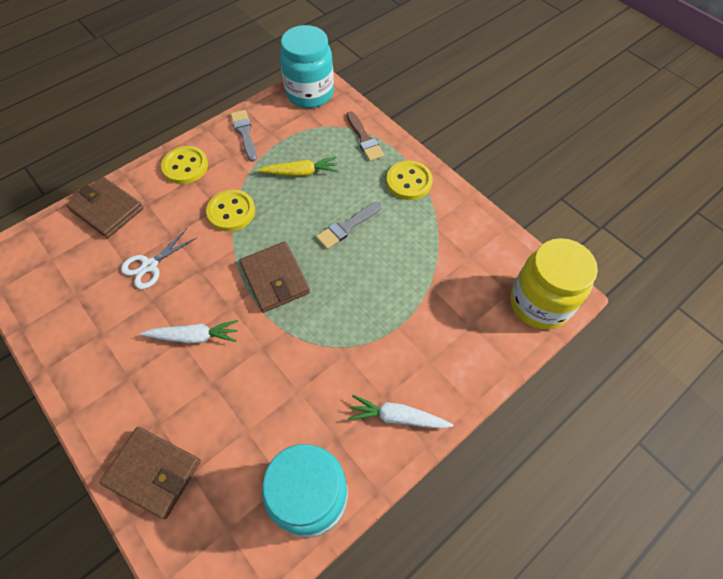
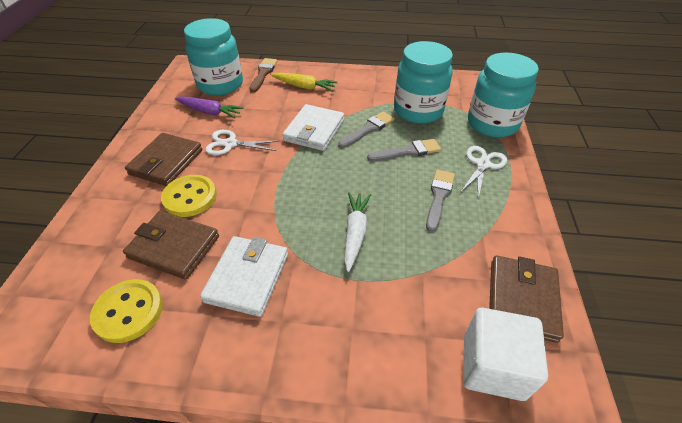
grey brush: 2 -> 3
purple carrot: 0 -> 1
turquoise jar: 2 -> 3
white carrot: 2 -> 1
white cube: 0 -> 1
white scissors: 1 -> 2
white wallet: 0 -> 2
yellow button: 3 -> 2
yellow jar: 1 -> 0

